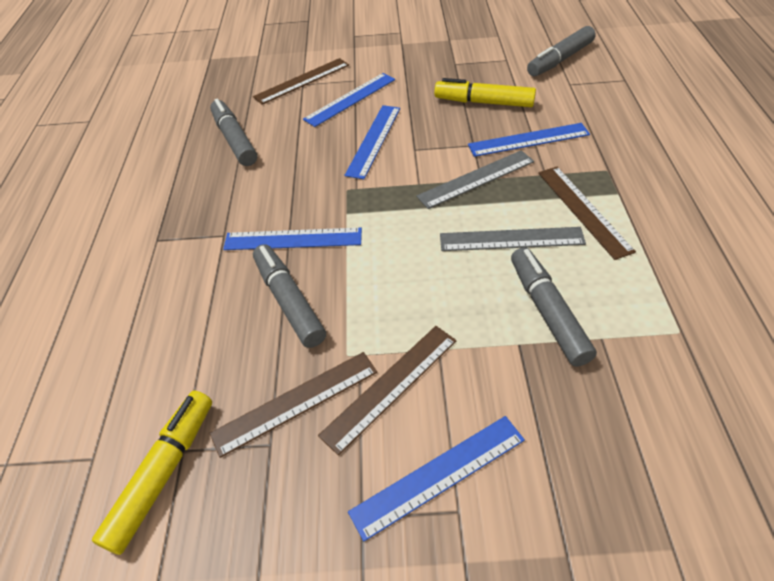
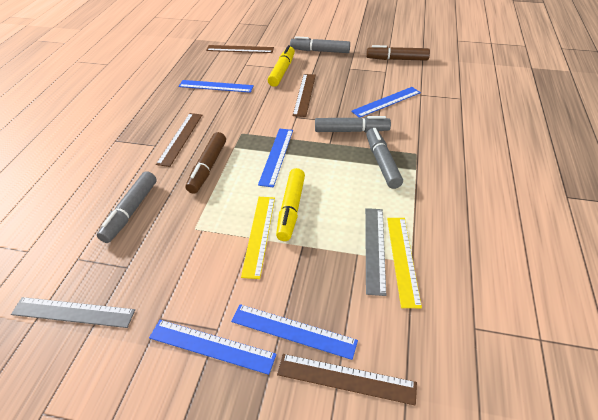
brown marker: 0 -> 2
yellow ruler: 0 -> 2

